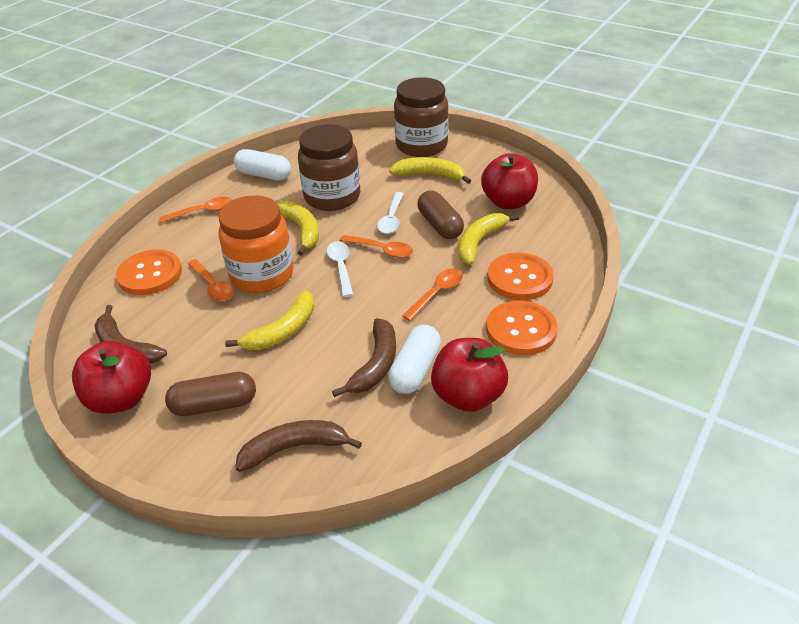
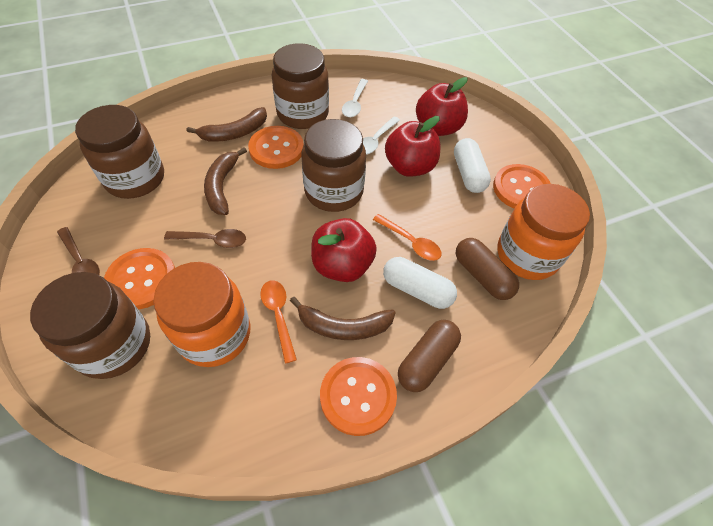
brown jar: 2 -> 4
brown spoon: 0 -> 2
orange button: 3 -> 4
orange jar: 1 -> 2
orange spoon: 4 -> 2
yellow banana: 4 -> 0

